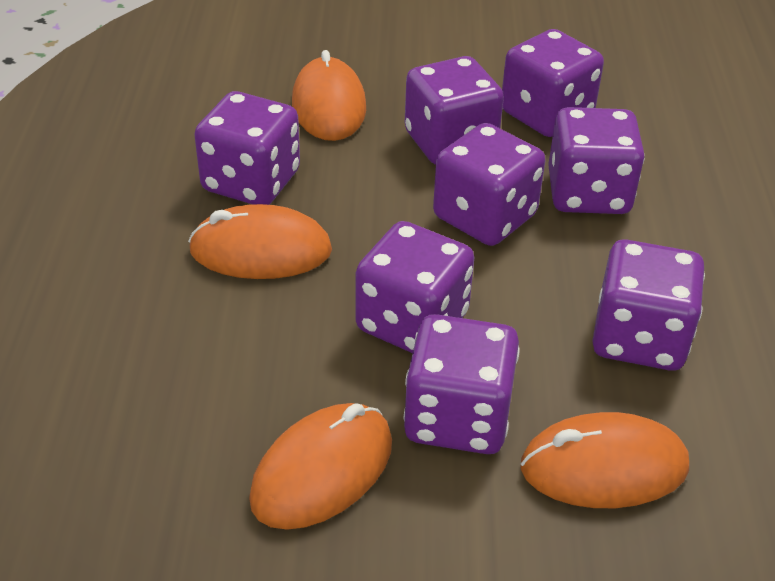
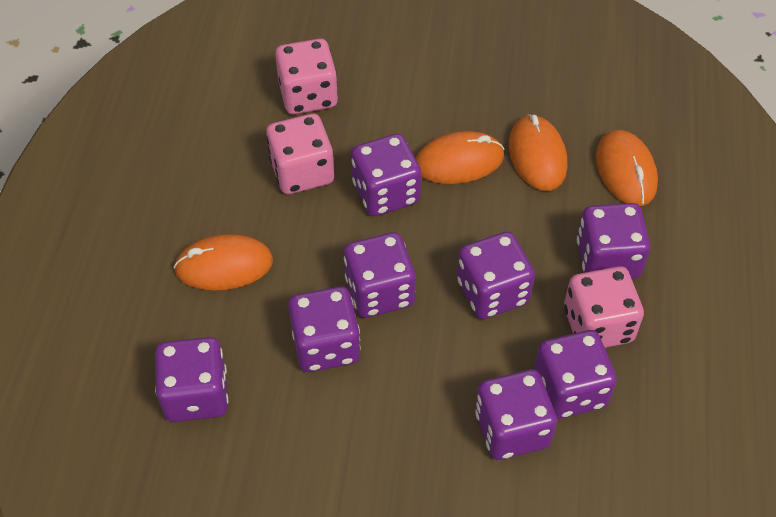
pink dice: 0 -> 3

